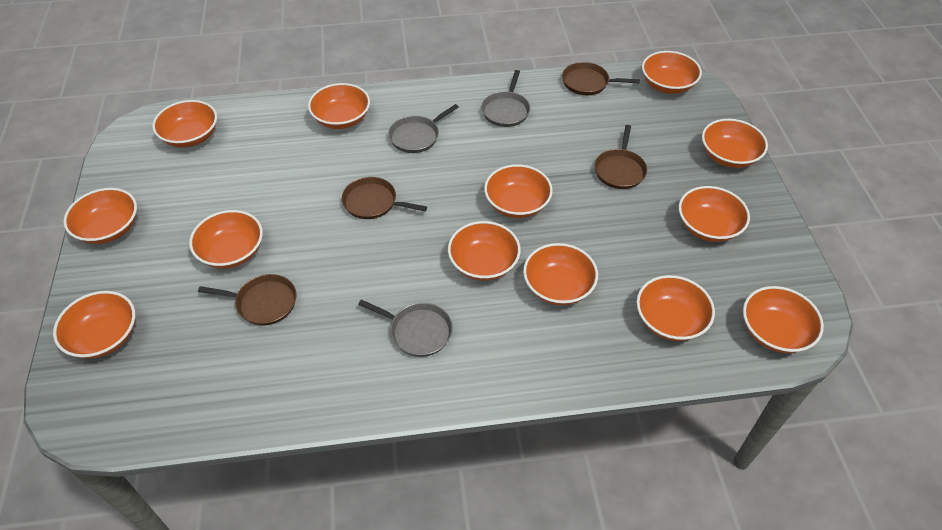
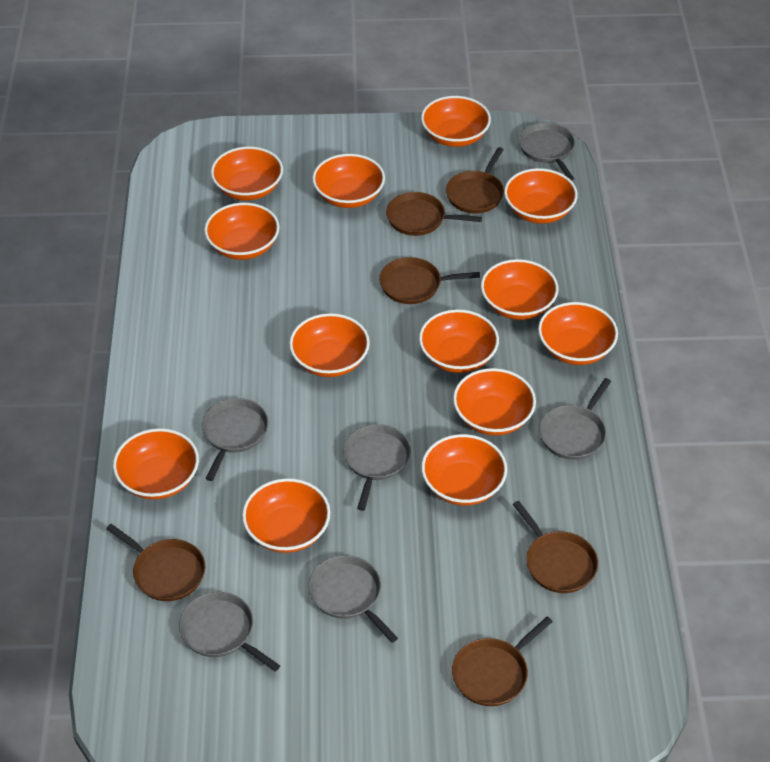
brown pan: 4 -> 6
grey pan: 3 -> 6

